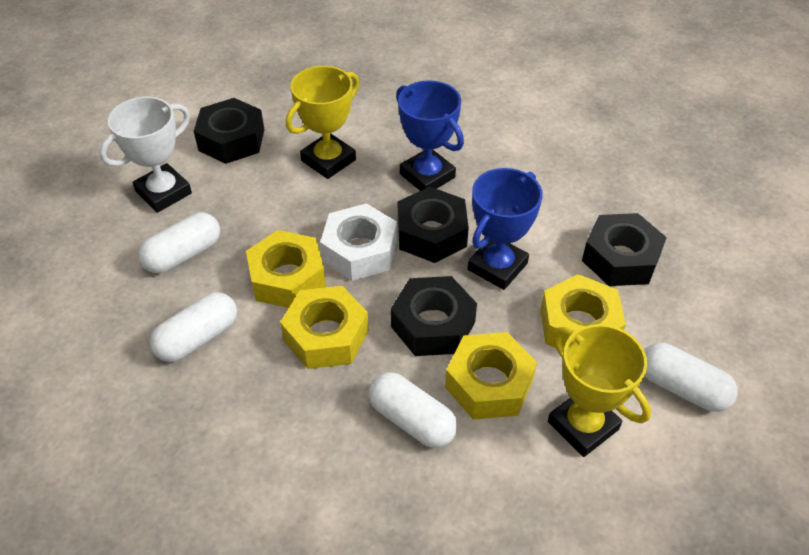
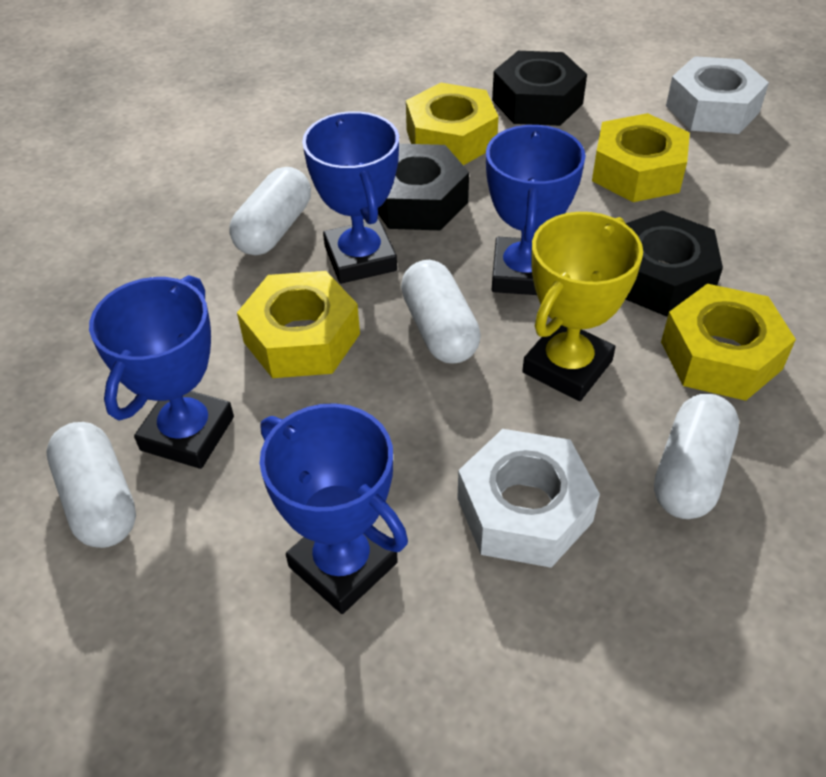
black nut: 4 -> 3
blue trophy: 2 -> 4
white nut: 1 -> 2
white trophy: 1 -> 0
yellow trophy: 2 -> 1

